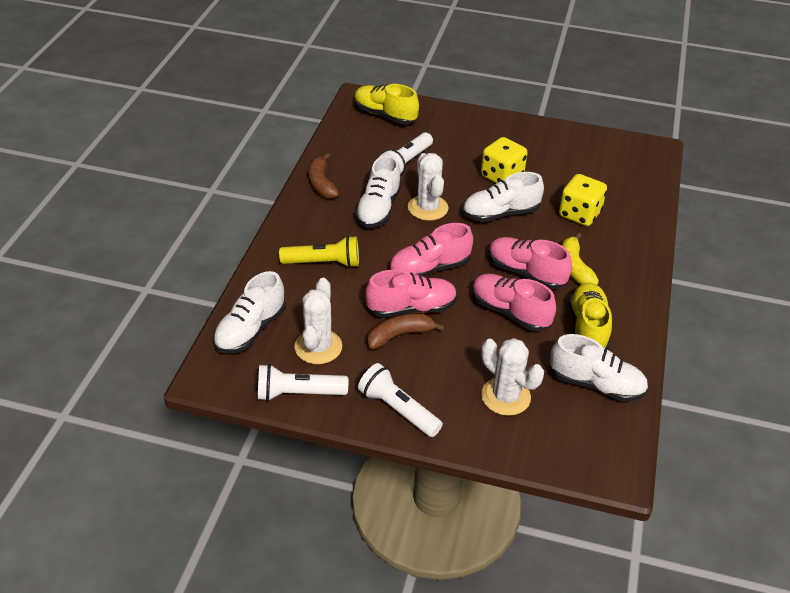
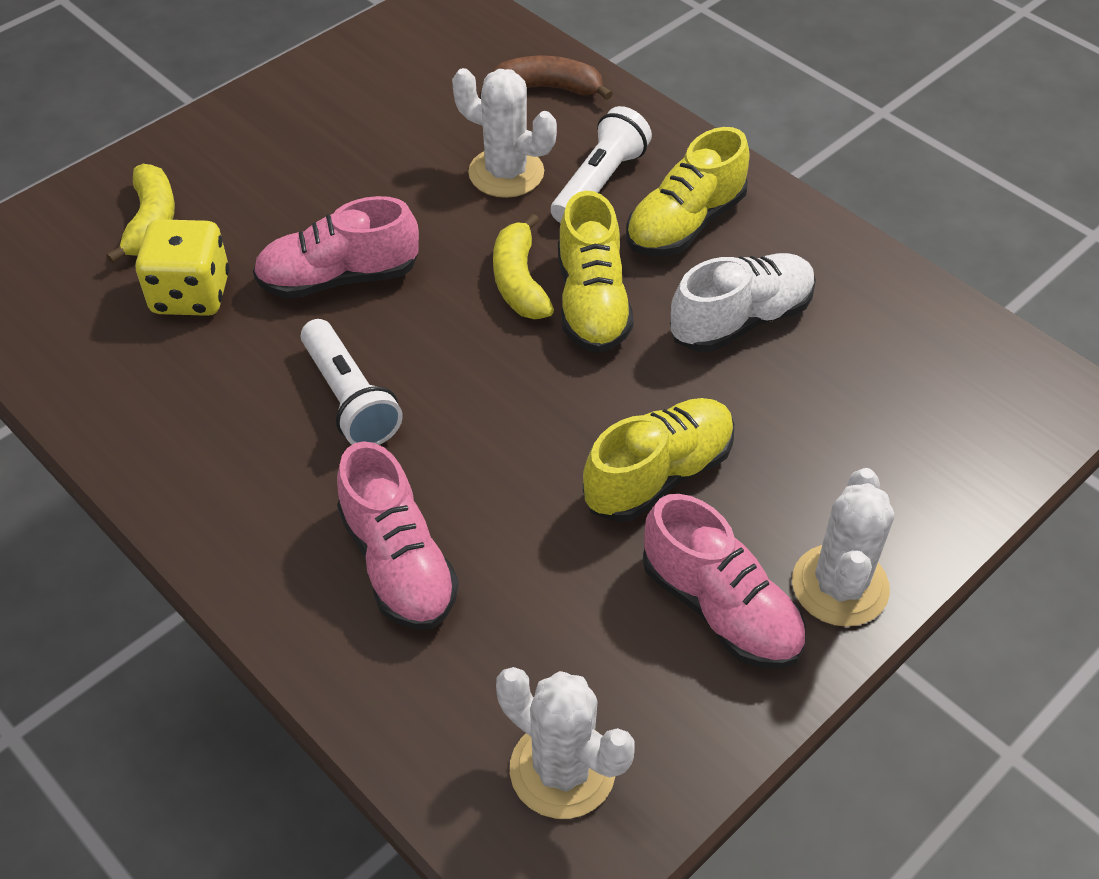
brown banana: 2 -> 1
pink shoe: 4 -> 3
white flashlight: 3 -> 2
white shoe: 4 -> 1
yellow banana: 1 -> 2
yellow dice: 2 -> 1
yellow flashlight: 1 -> 0
yellow shoe: 2 -> 3

